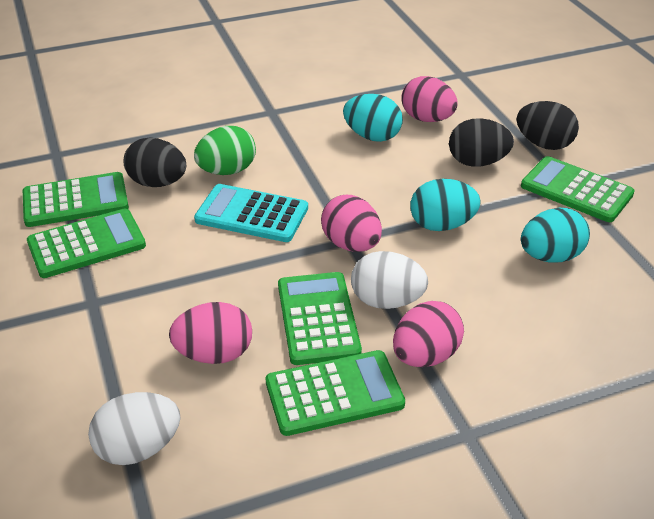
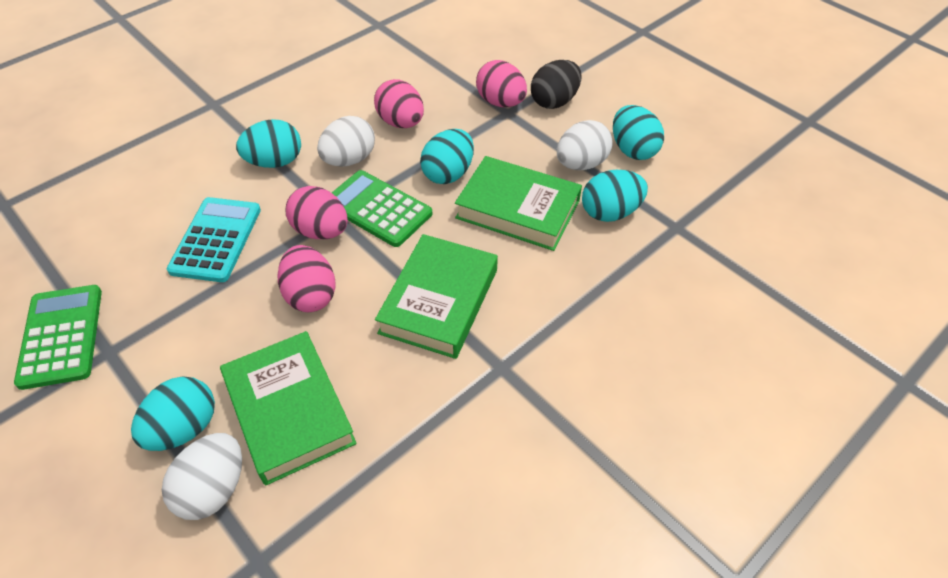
black egg: 3 -> 1
green book: 0 -> 3
green calculator: 5 -> 2
green egg: 1 -> 0
turquoise egg: 3 -> 5
white egg: 2 -> 3

